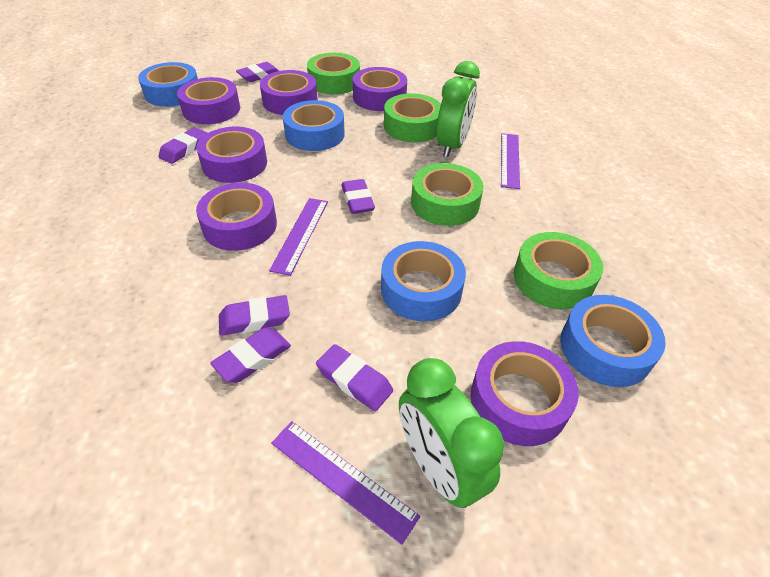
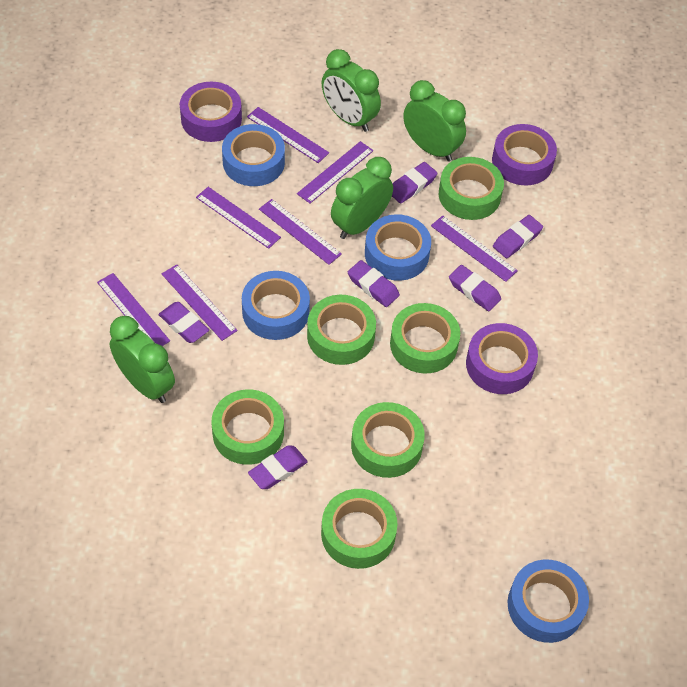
green clock: 2 -> 4
green tape: 4 -> 6
purple ruler: 3 -> 7
purple tape: 6 -> 3

